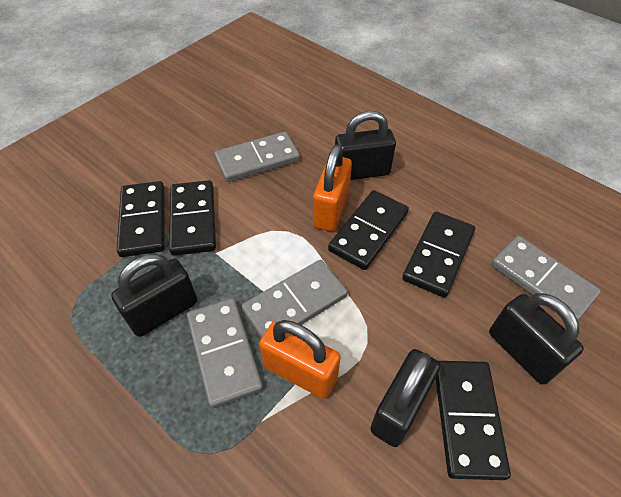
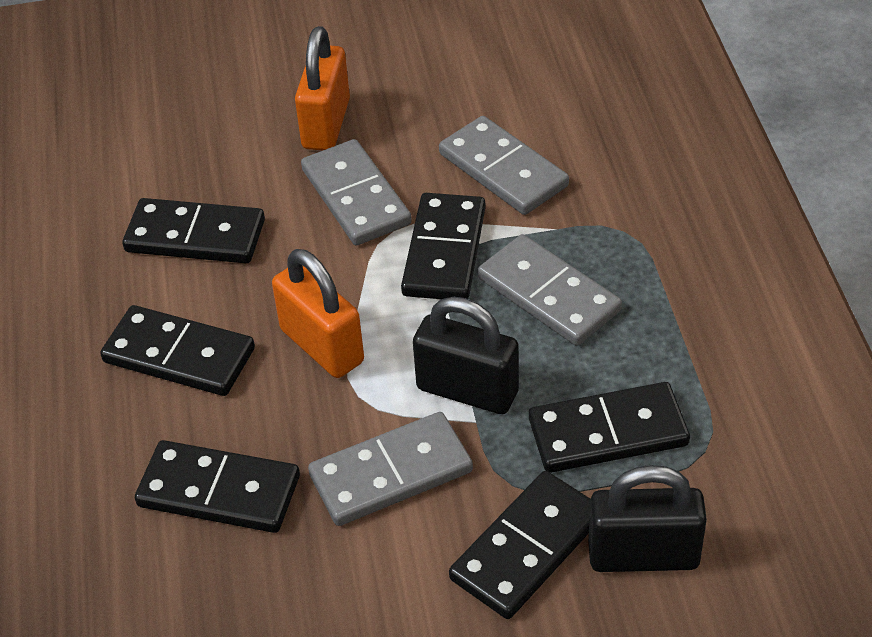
black domino: 5 -> 6
black padlock: 4 -> 2

